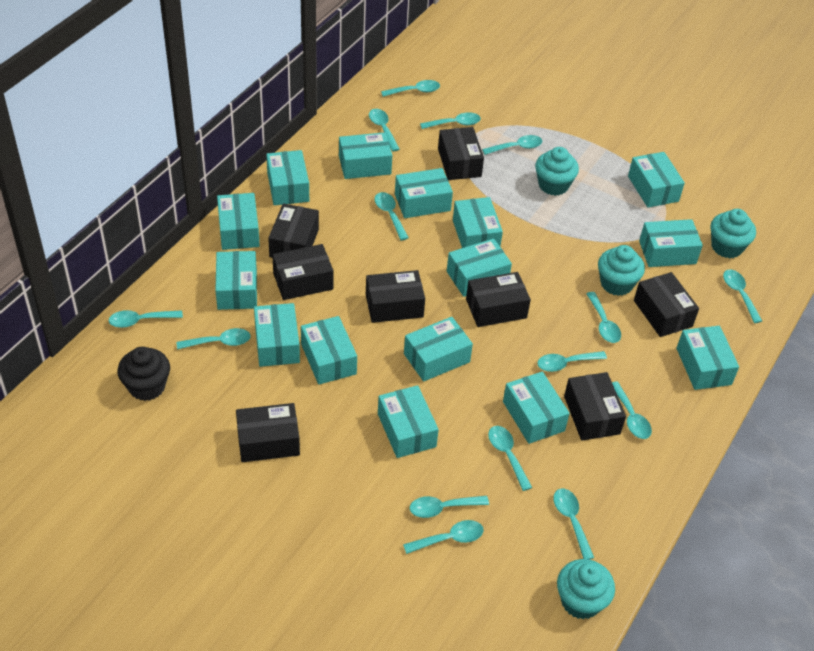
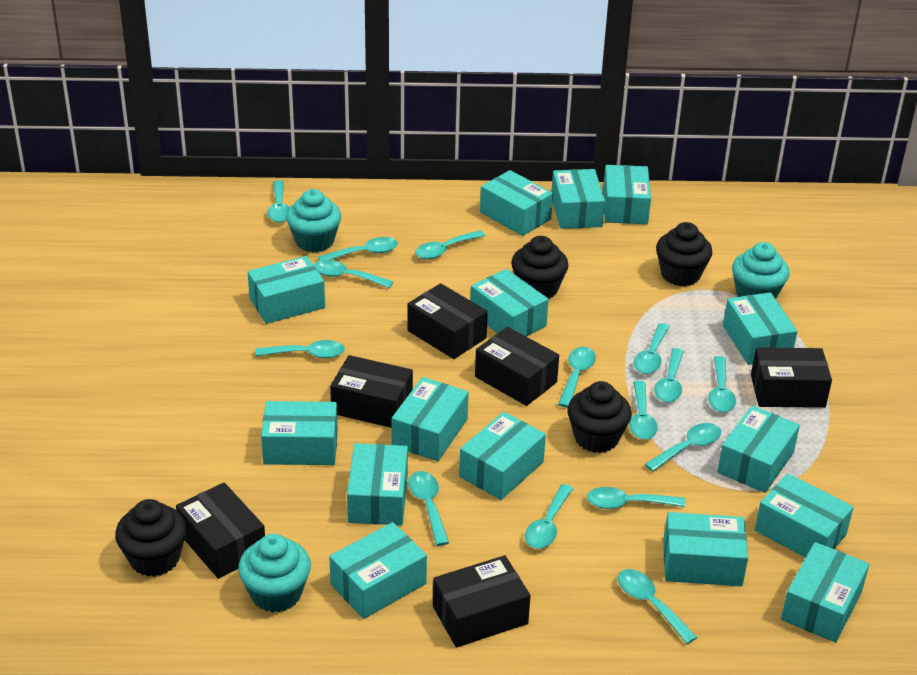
black box: 8 -> 6
black cupcake: 1 -> 4
turquoise cupcake: 4 -> 3

